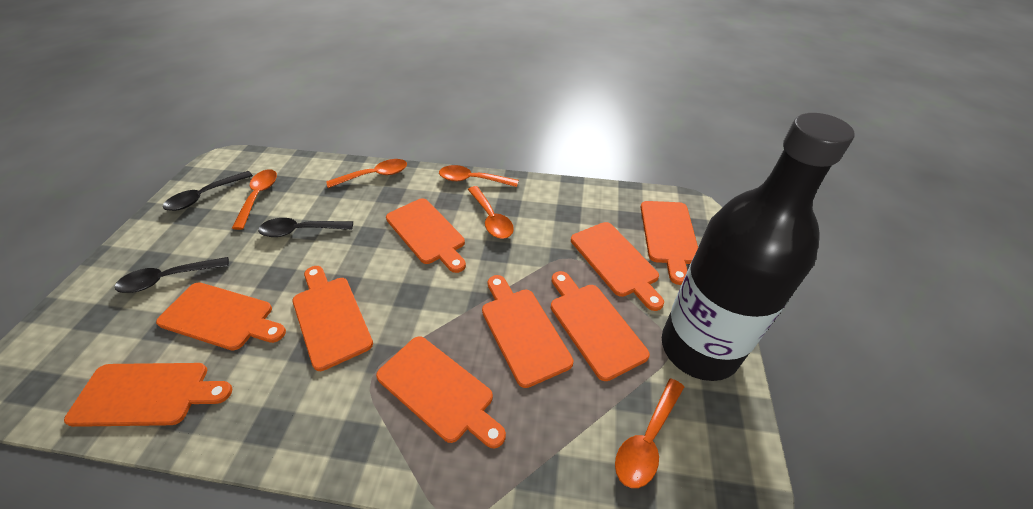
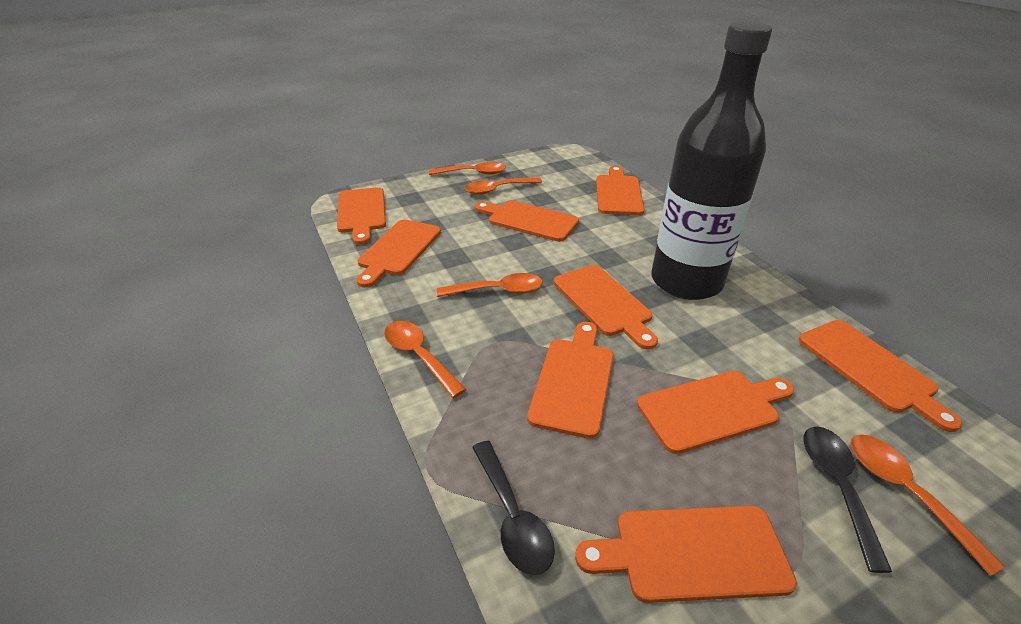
black spoon: 3 -> 2

